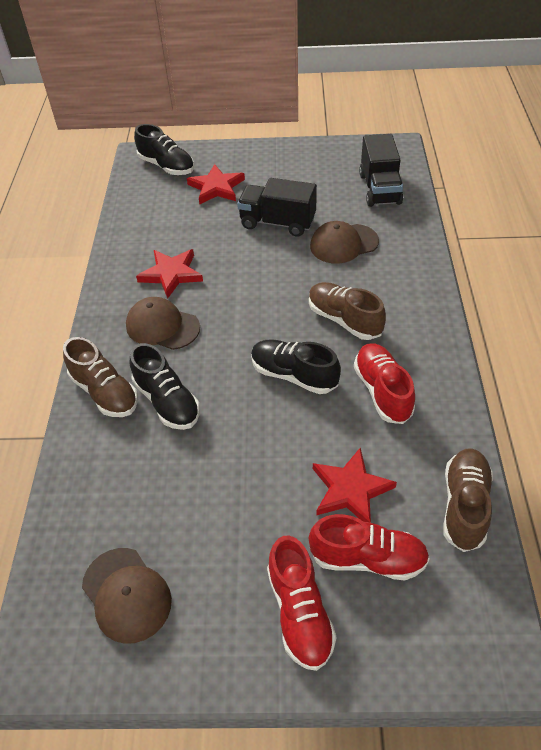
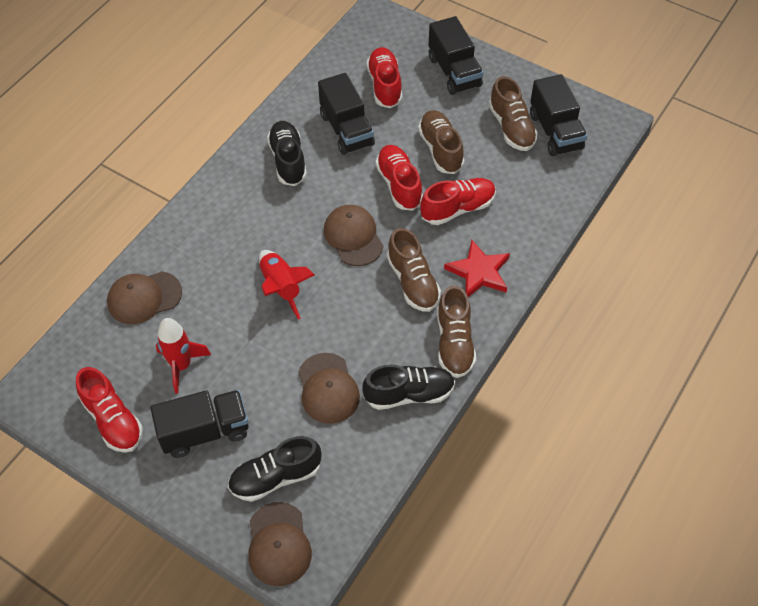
black truck: 2 -> 4
brown cap: 3 -> 4
brown shoe: 3 -> 4
red rocket: 0 -> 2
red shoe: 3 -> 4
red star: 3 -> 1

